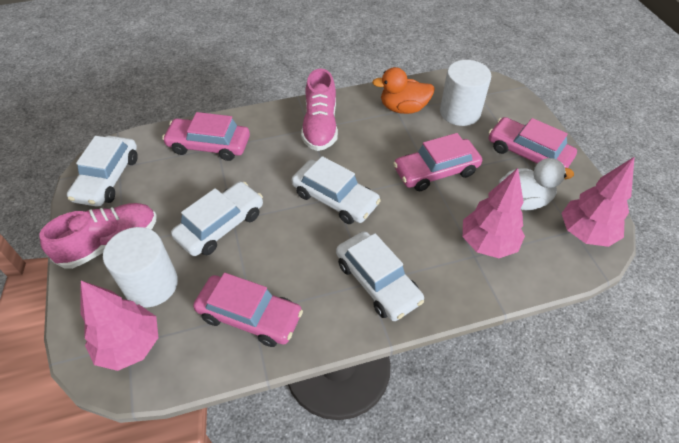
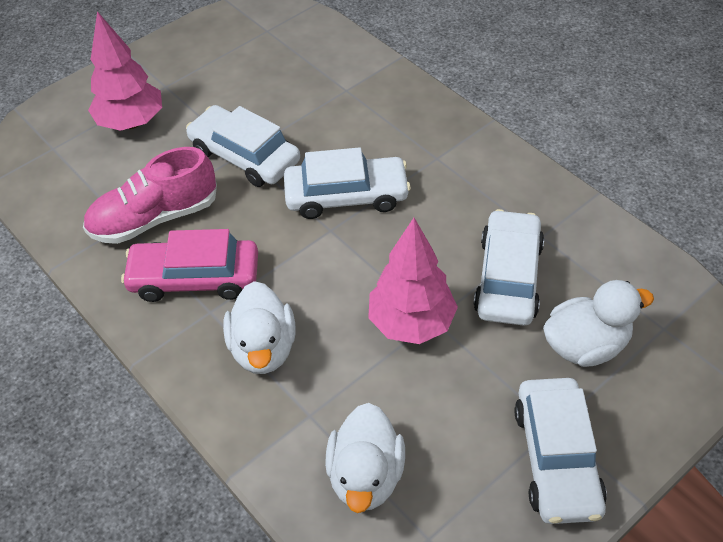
orange duck: 1 -> 0
pink car: 4 -> 1
pink shoe: 2 -> 1
pink tree: 3 -> 2
white cylinder: 2 -> 0
white duck: 1 -> 3

